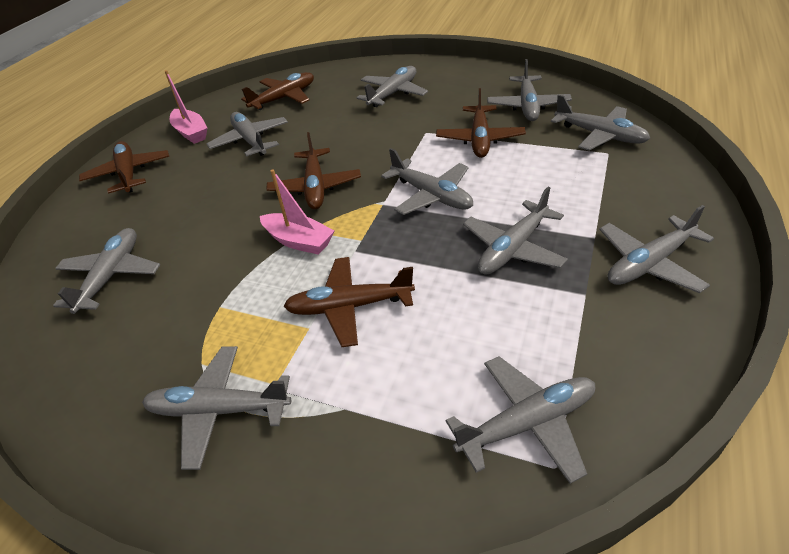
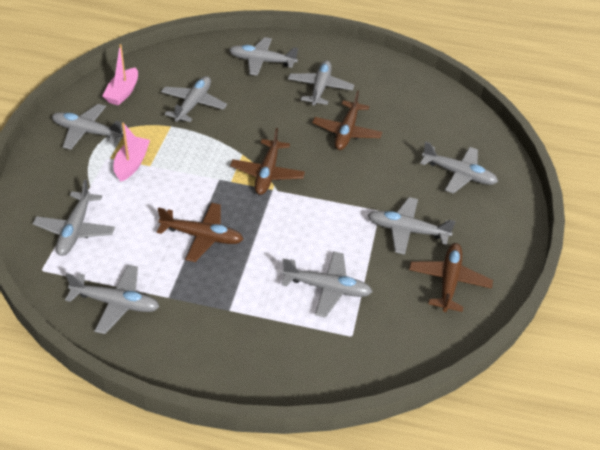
brown plane: 5 -> 4
grey plane: 10 -> 9

